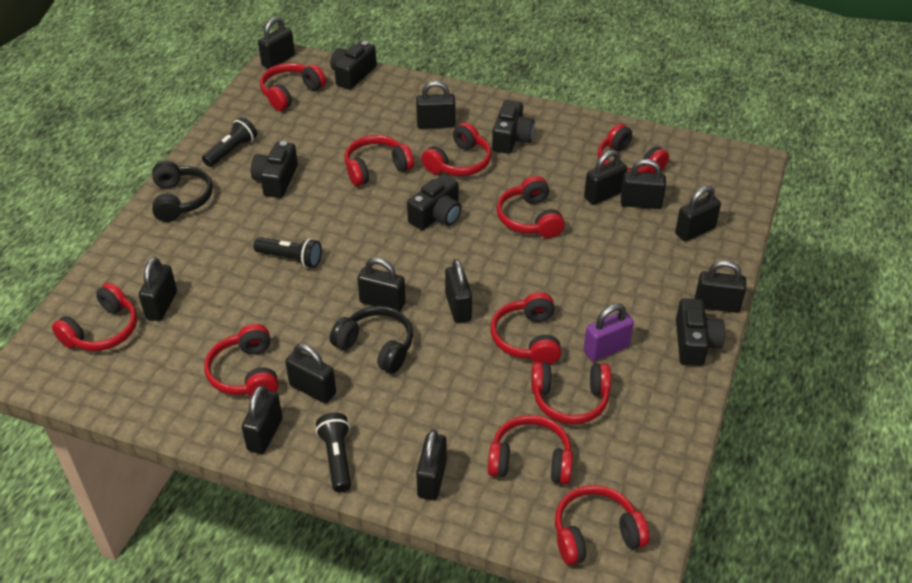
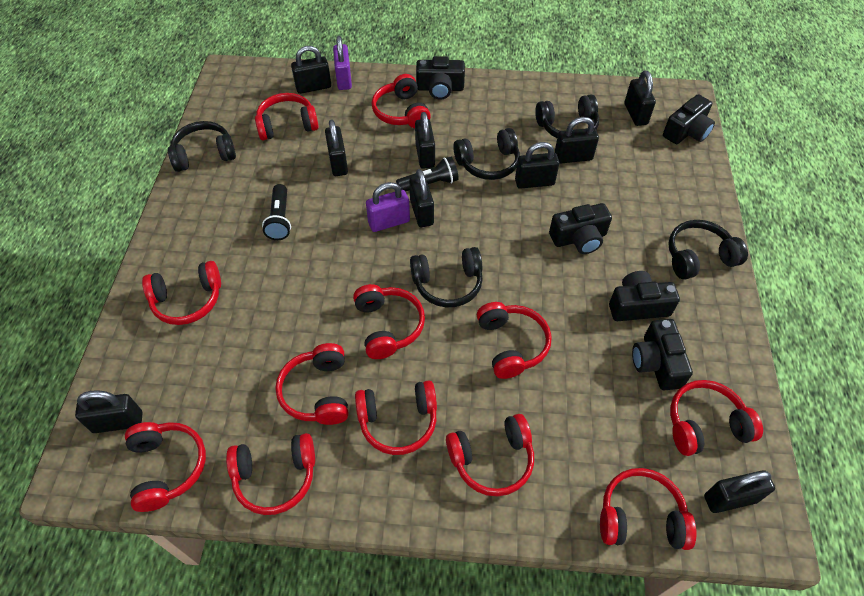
black flashlight: 3 -> 2
black headphones: 2 -> 5
black padlock: 12 -> 9
purple padlock: 1 -> 2
red headphones: 11 -> 12

